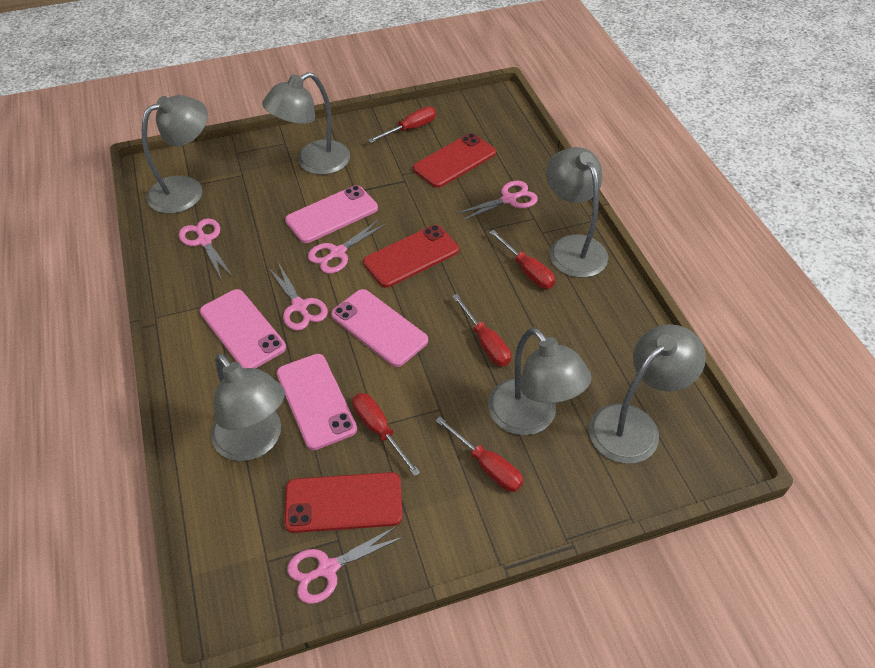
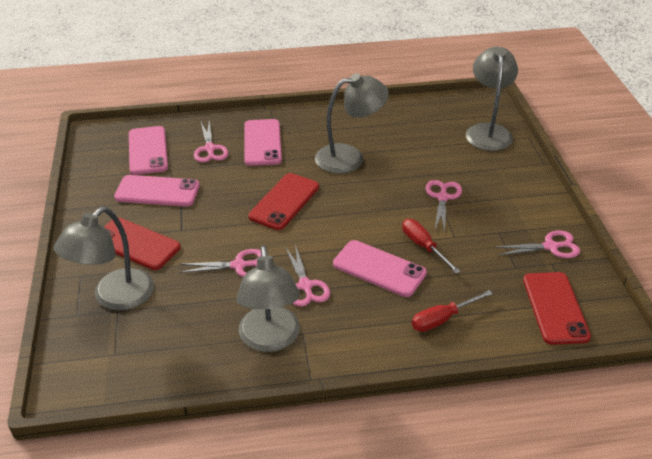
grey lamp: 6 -> 4
red screwdriver: 5 -> 2

